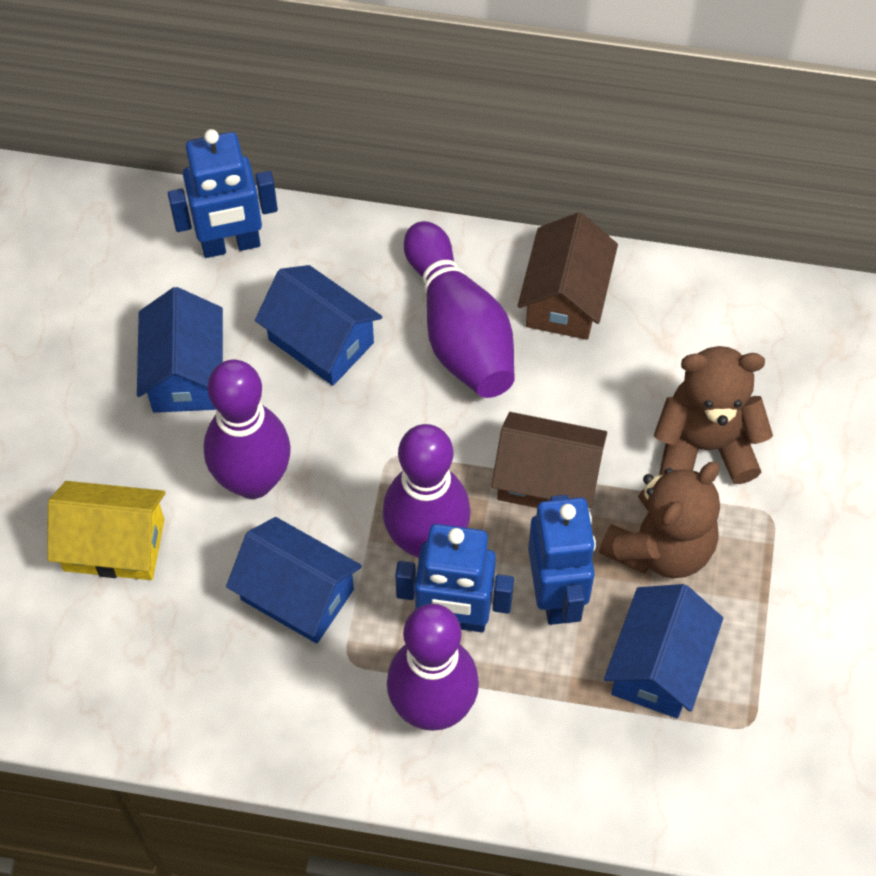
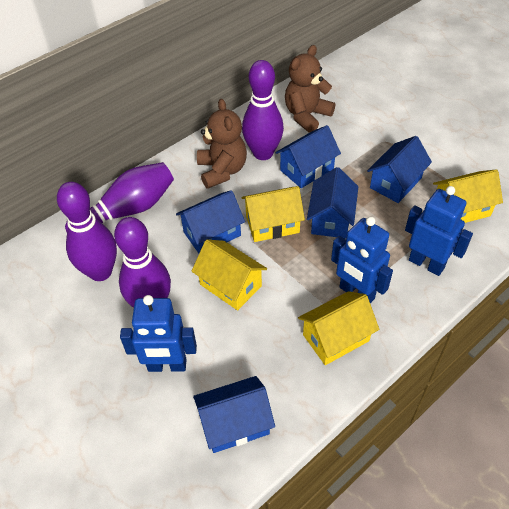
blue house: 4 -> 5
brown house: 2 -> 0
yellow house: 1 -> 4

